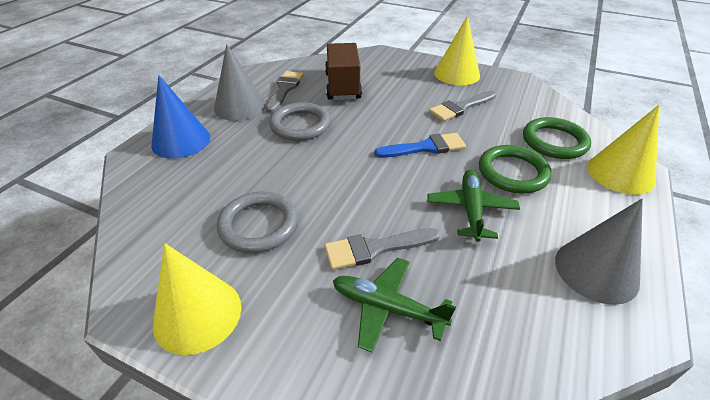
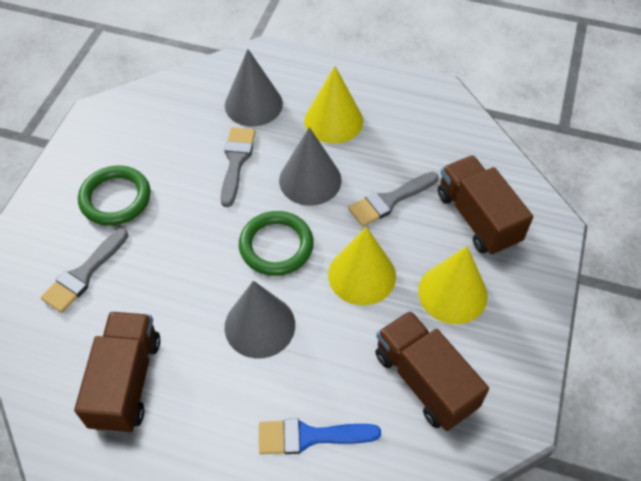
blue cone: 1 -> 0
brown truck: 1 -> 3
green plane: 2 -> 0
grey cone: 2 -> 3
grey ring: 2 -> 0

